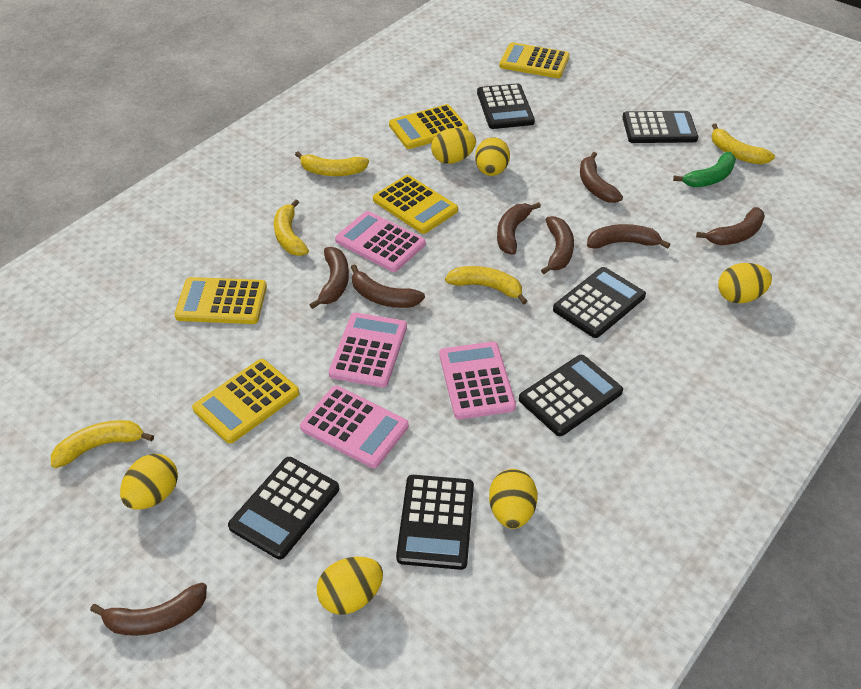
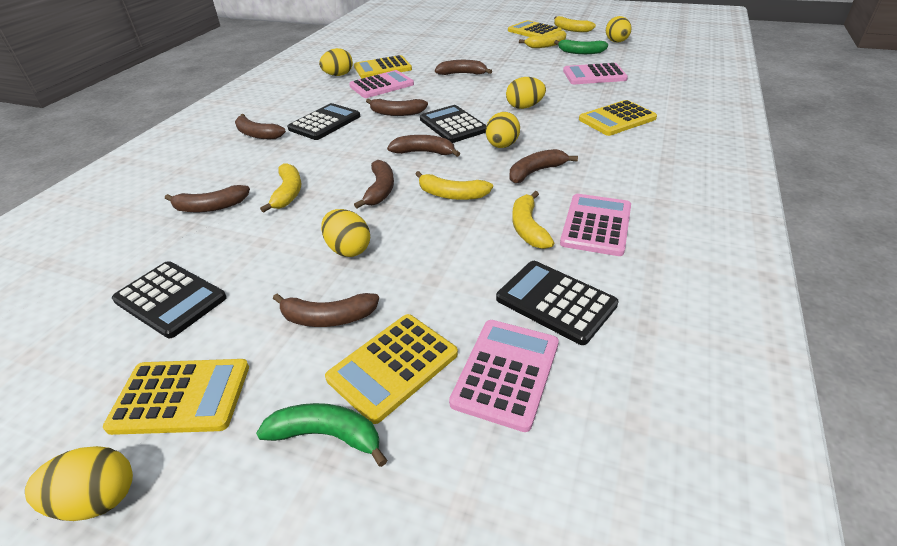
black calculator: 6 -> 4
green banana: 1 -> 2

